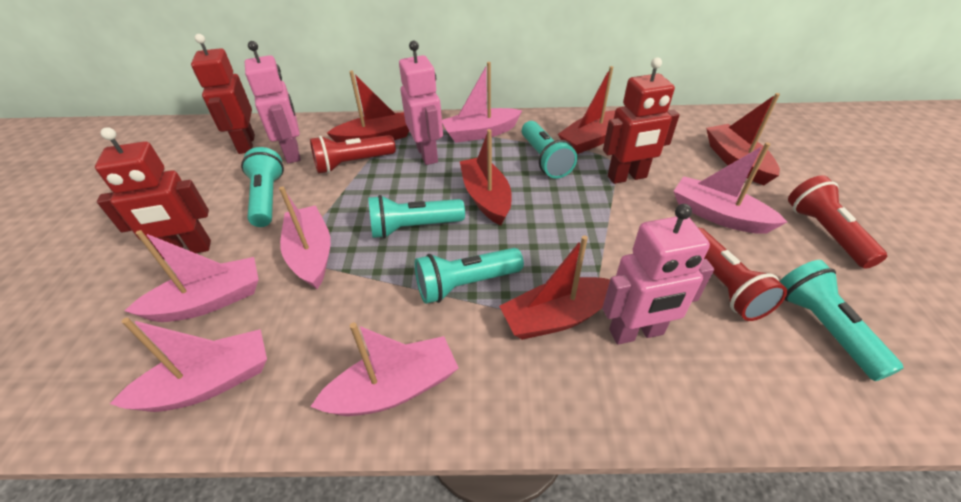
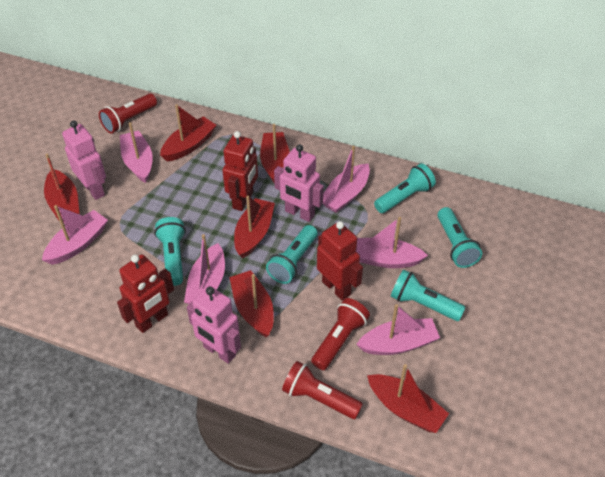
red boat: 5 -> 6

